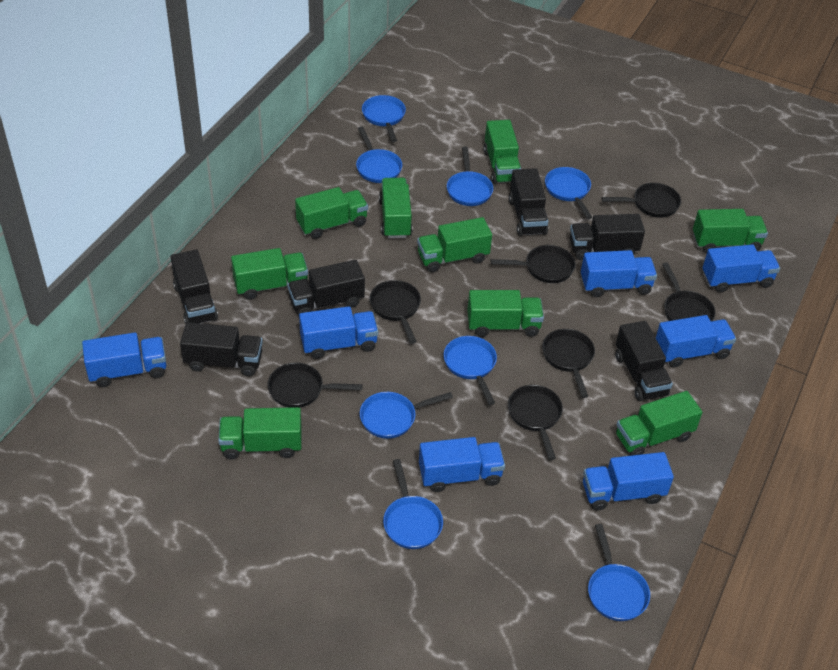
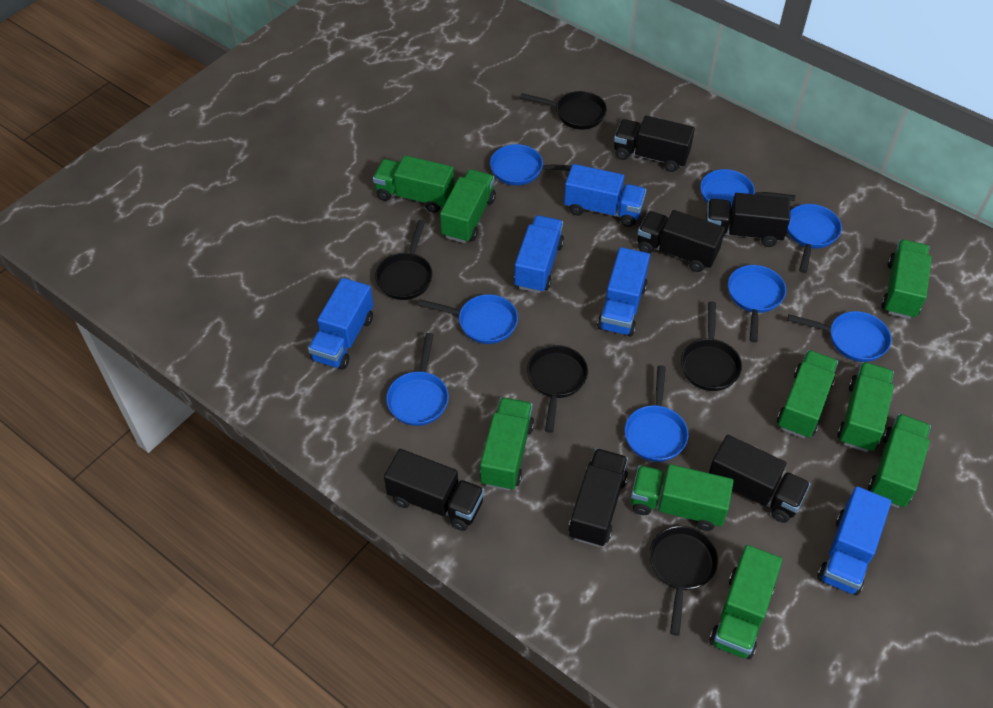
black pan: 7 -> 5
blue truck: 7 -> 5

